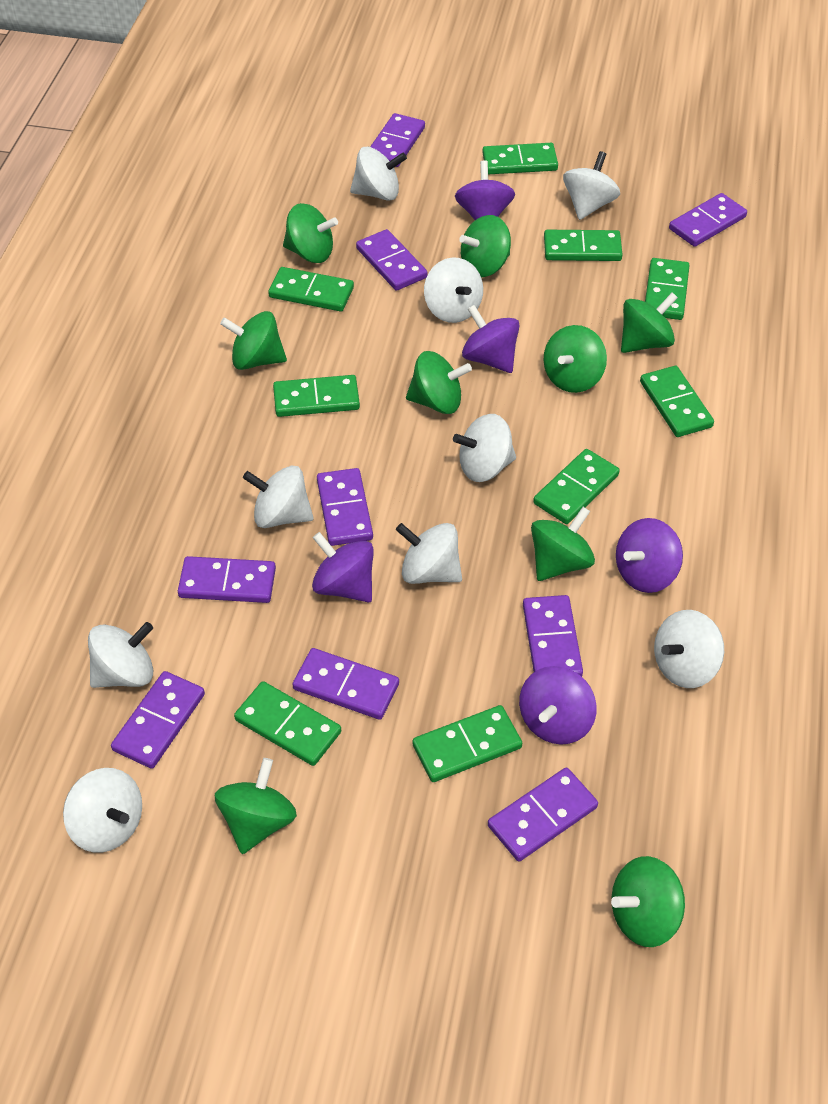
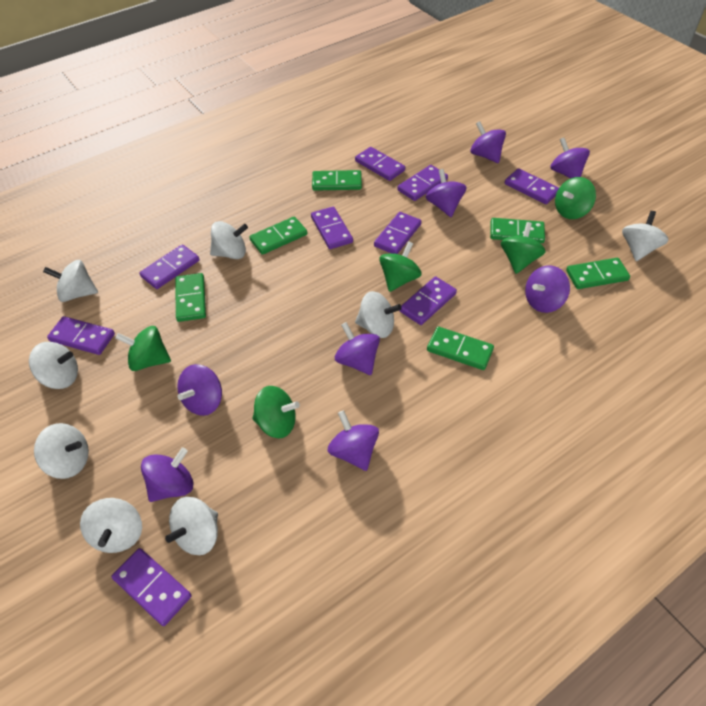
green domino: 9 -> 6
green spinning top: 9 -> 5
purple spinning top: 5 -> 8
white spinning top: 9 -> 8

